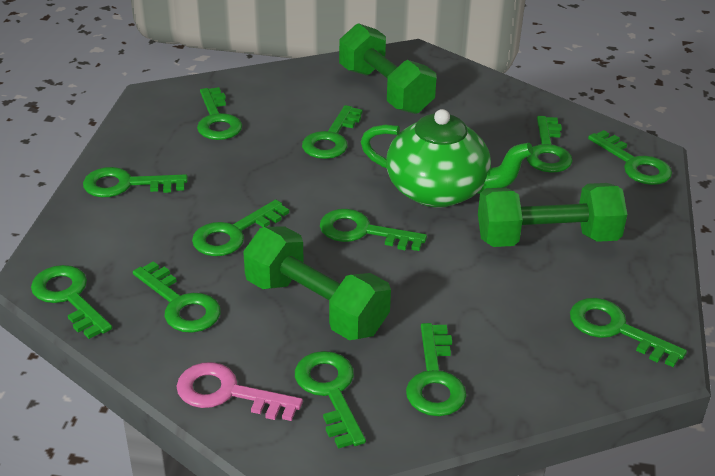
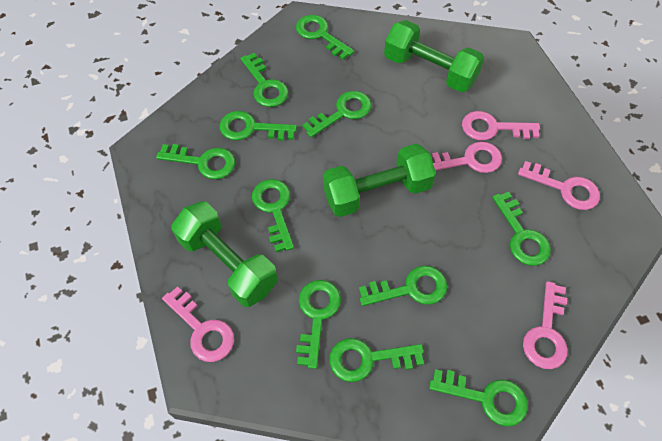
green key: 12 -> 11
green teapot: 1 -> 0
pink key: 1 -> 5

